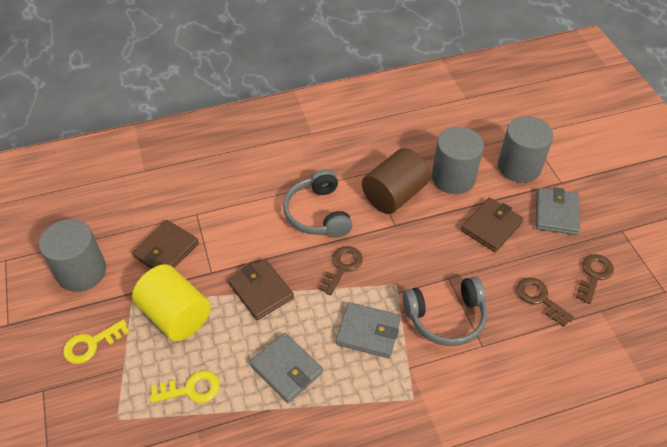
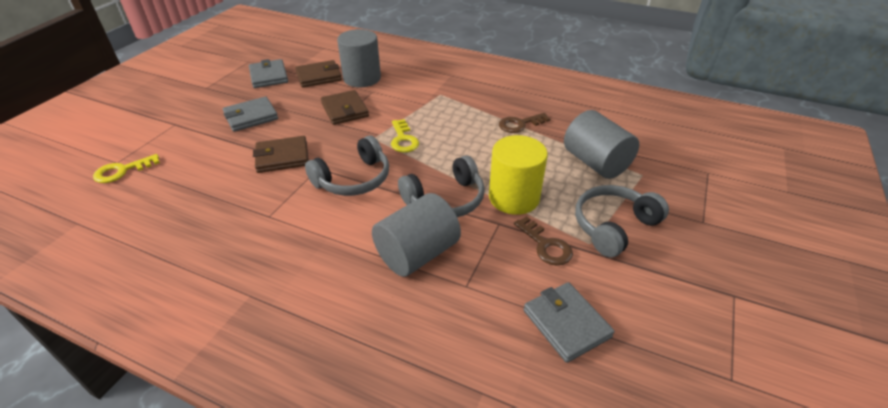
brown cylinder: 1 -> 0
brown key: 3 -> 2
grey headphones: 2 -> 3

